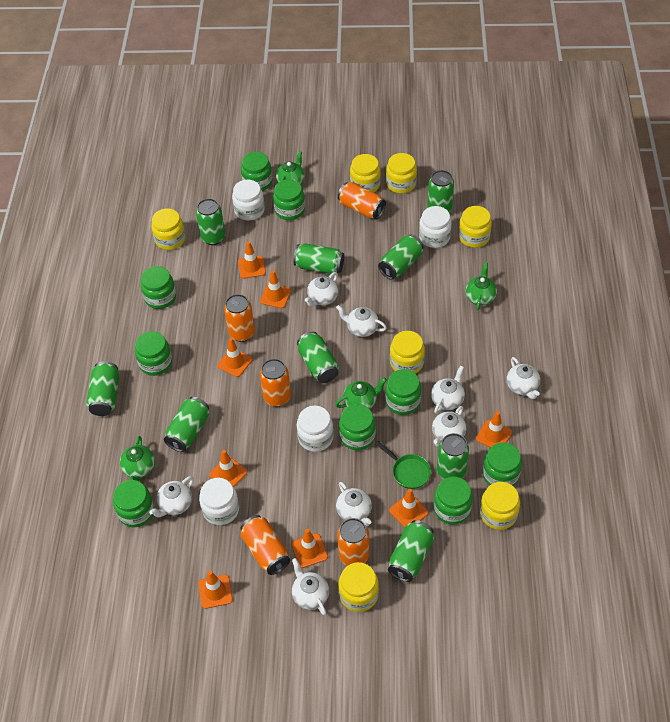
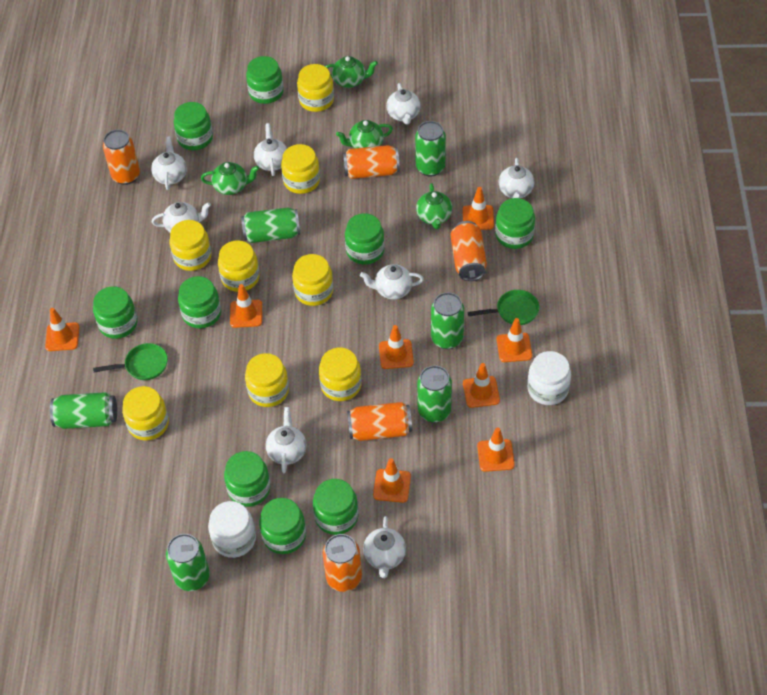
green can: 9 -> 6
green pan: 1 -> 2
white jar: 4 -> 2
yellow jar: 7 -> 8

